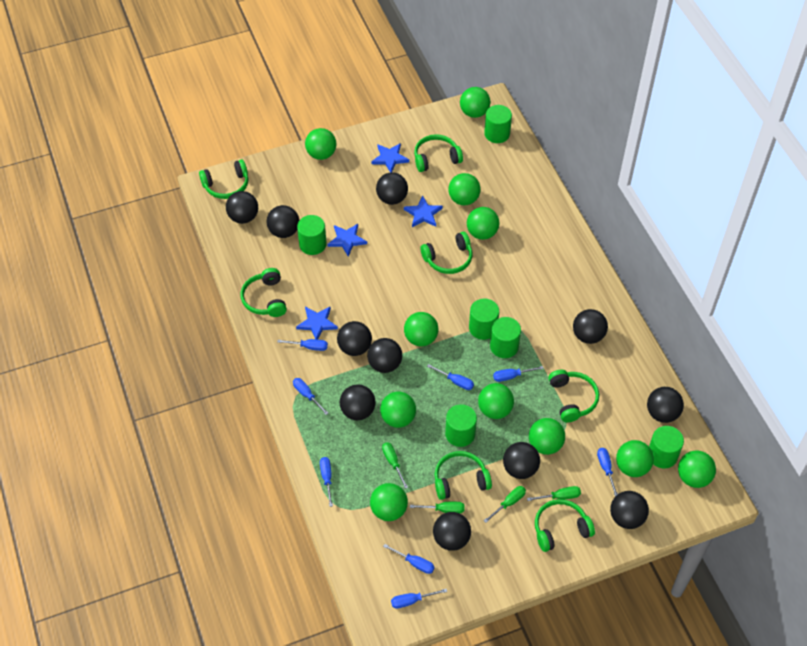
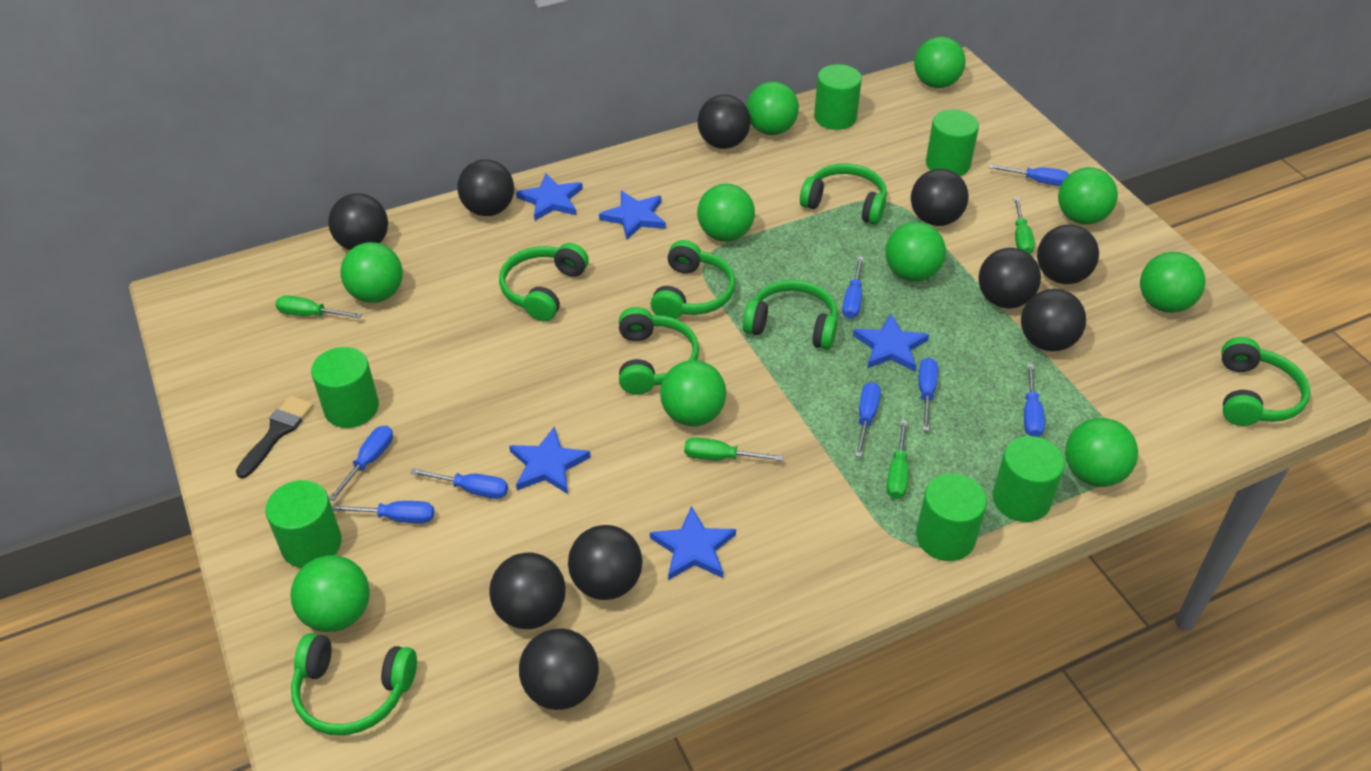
black ball: 11 -> 10
black brush: 0 -> 1
blue star: 4 -> 5
green ball: 11 -> 10

